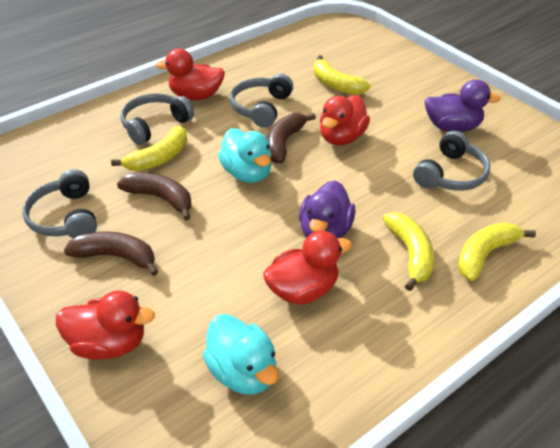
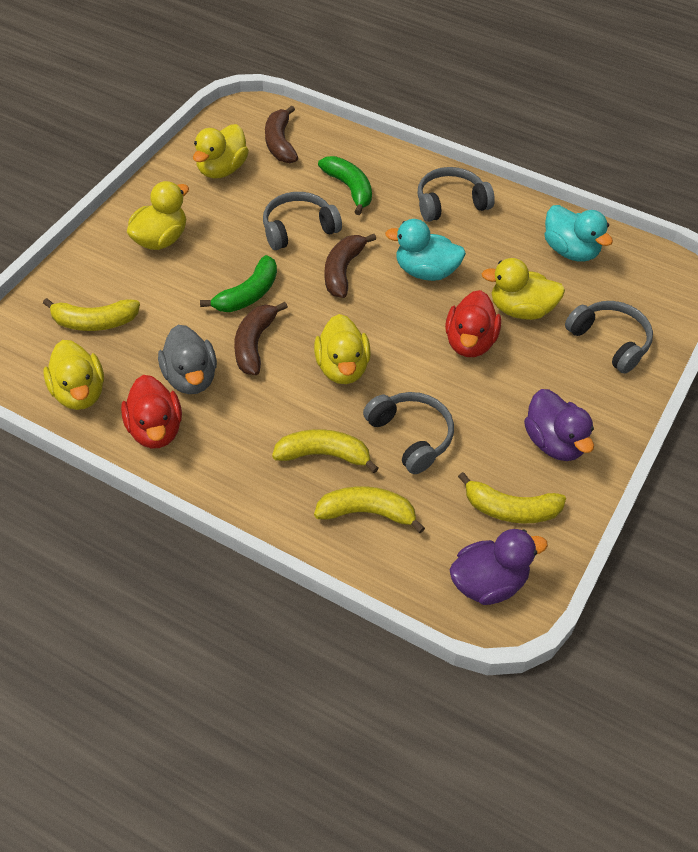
green banana: 0 -> 2
grey duck: 0 -> 1
red duck: 4 -> 2
yellow duck: 0 -> 5

